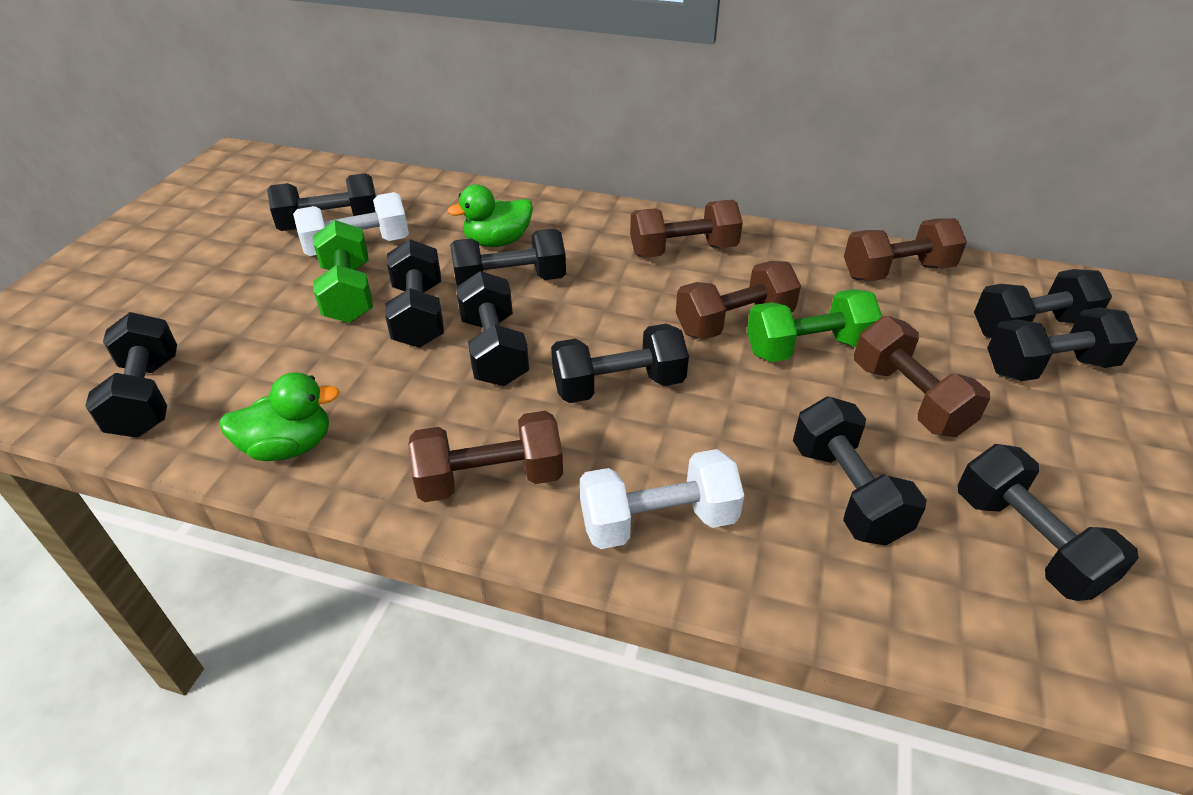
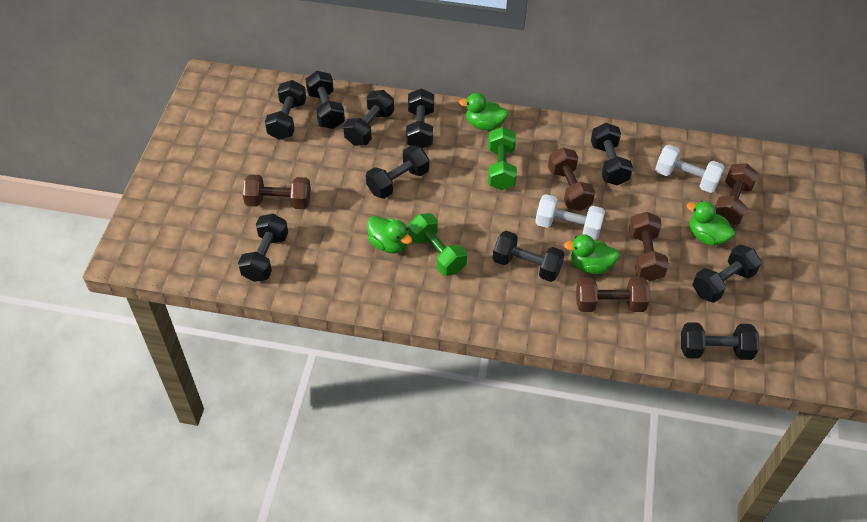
green duck: 2 -> 4

